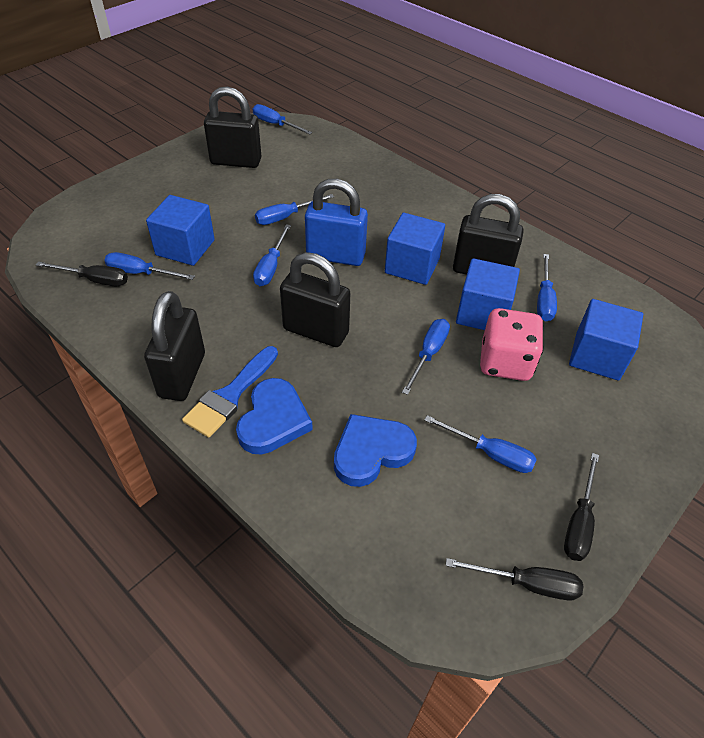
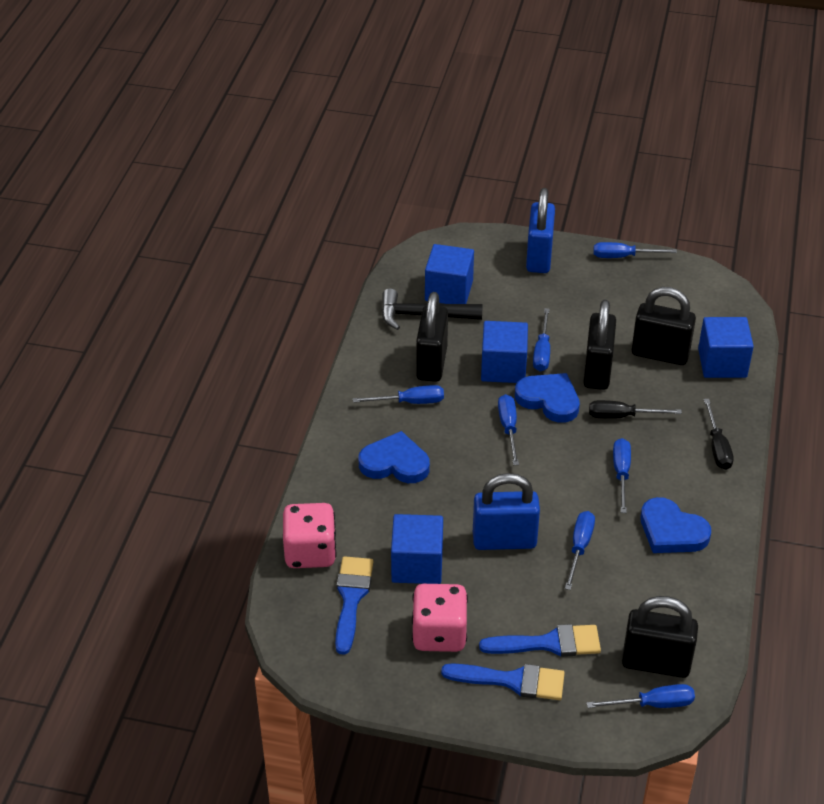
black hammer: 0 -> 1
black screwdriver: 3 -> 2
blue brush: 1 -> 3
blue heart: 2 -> 3
blue padlock: 1 -> 2
pink dice: 1 -> 2

